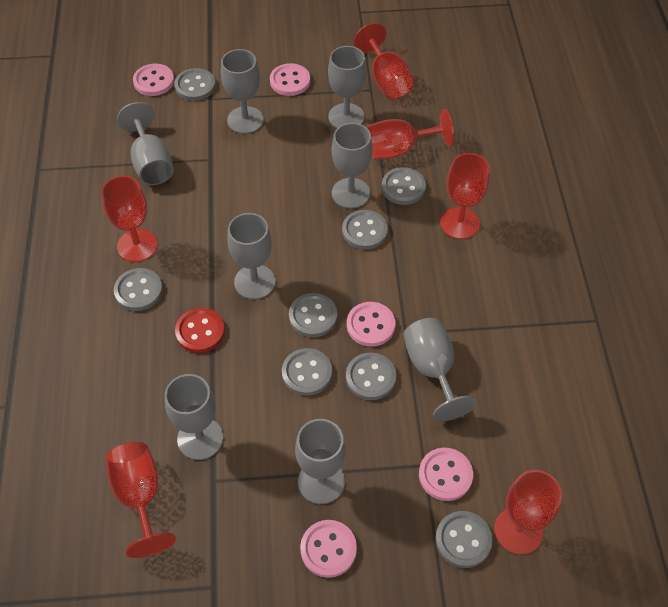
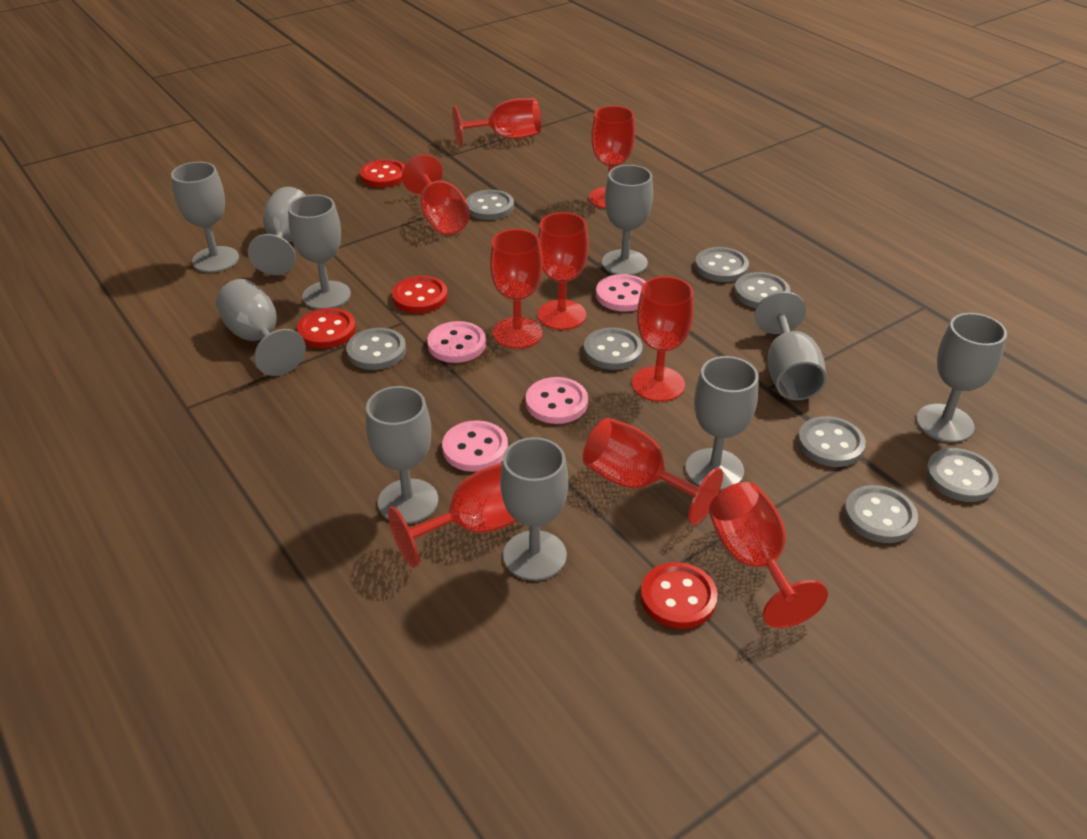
grey goblet: 8 -> 10
pink button: 5 -> 4
red button: 1 -> 4
red goblet: 6 -> 9

